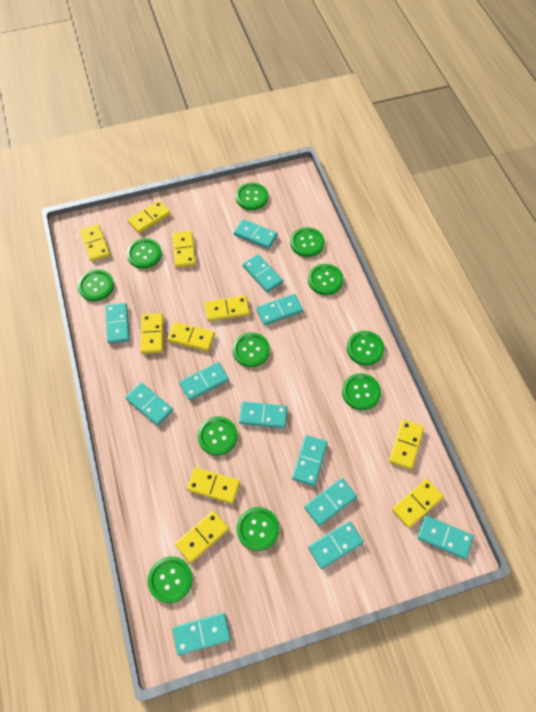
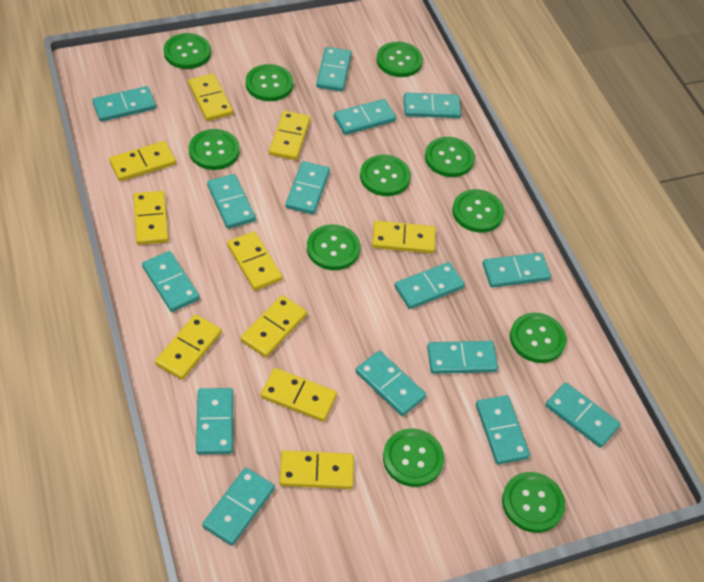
turquoise domino: 12 -> 15

